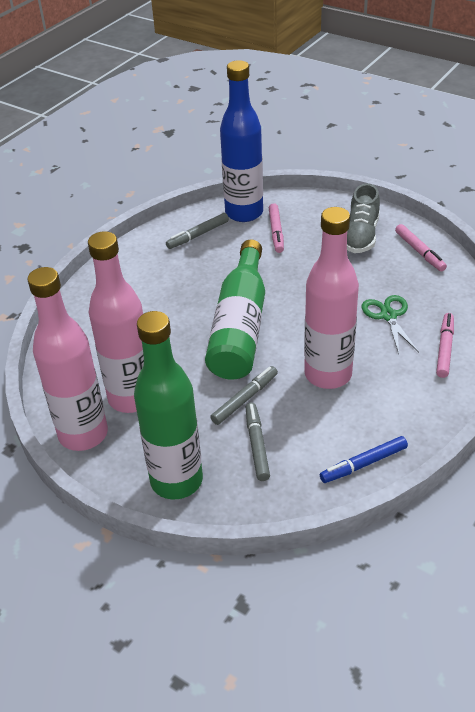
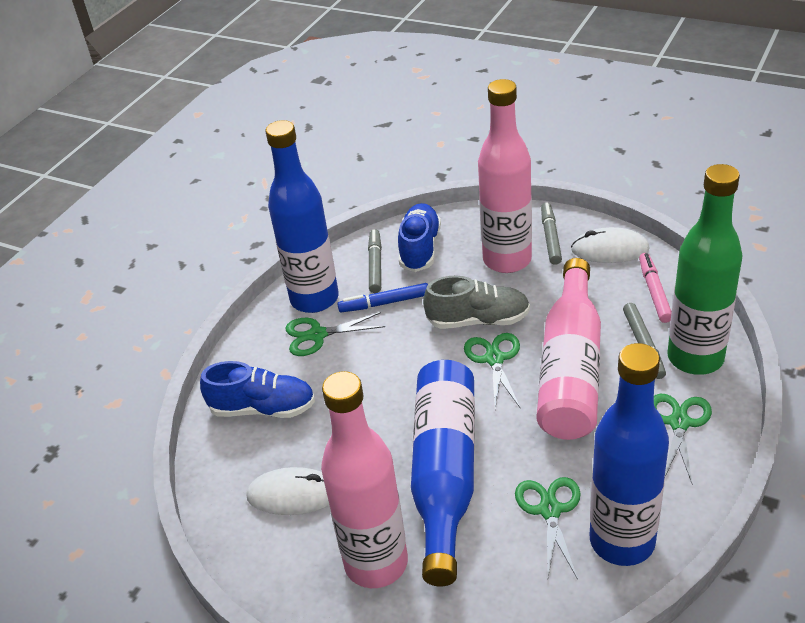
blue bottle: 1 -> 3
blue shoe: 0 -> 2
green bottle: 2 -> 1
green scissors: 1 -> 4
pink marker: 3 -> 1
white mouse: 0 -> 2

